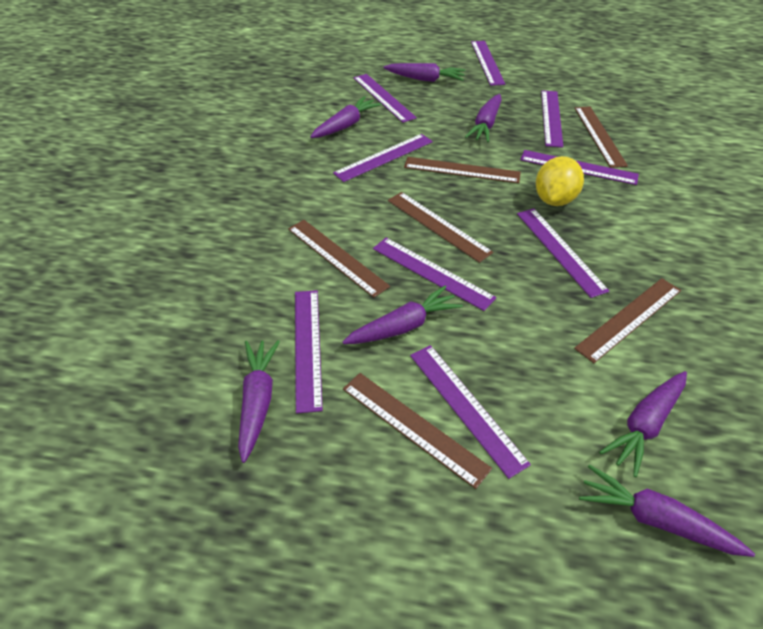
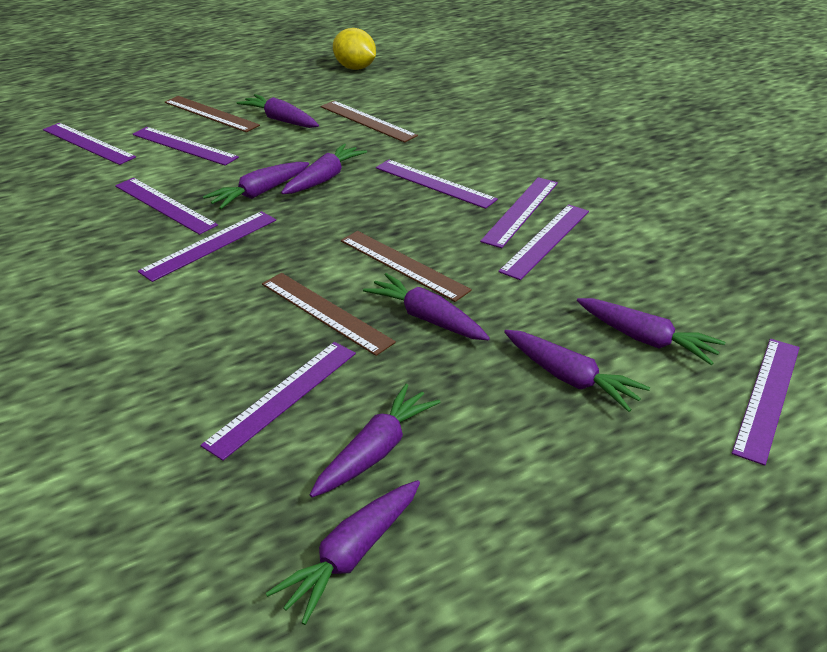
brown ruler: 6 -> 4
purple carrot: 7 -> 8

